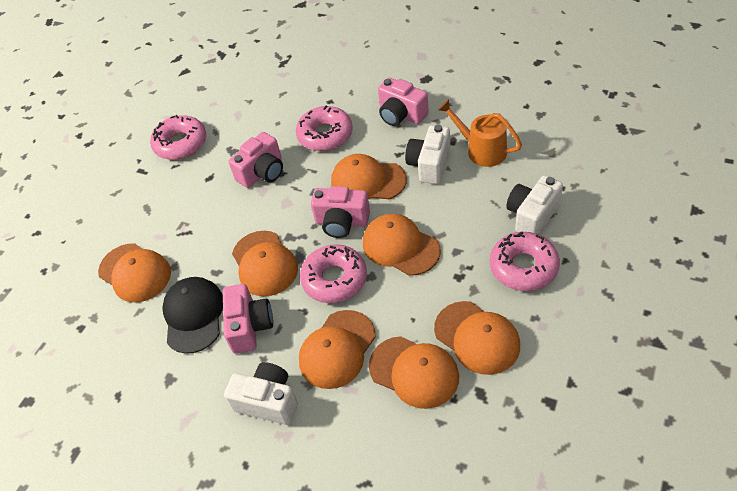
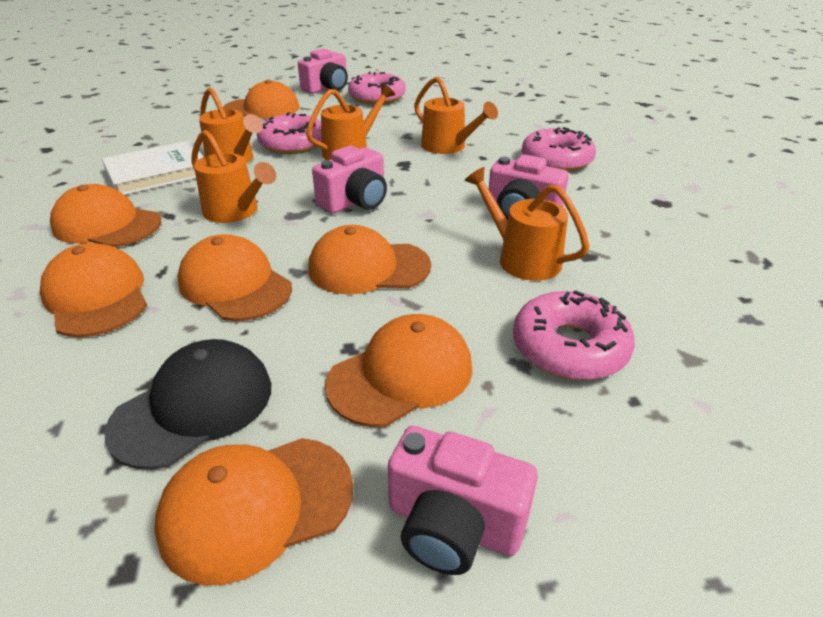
orange watering can: 1 -> 5
white book: 0 -> 1
white camera: 3 -> 0

